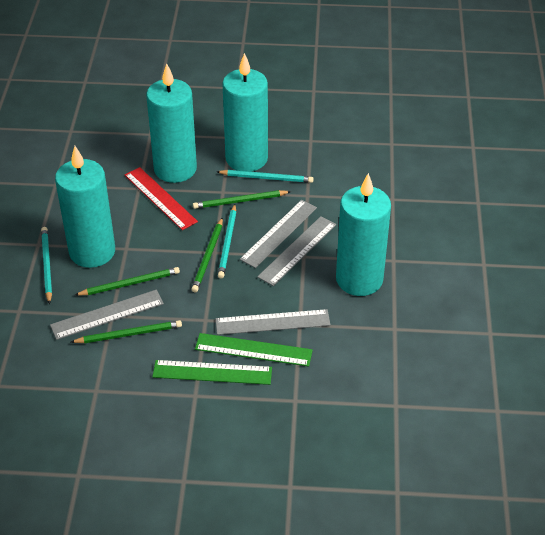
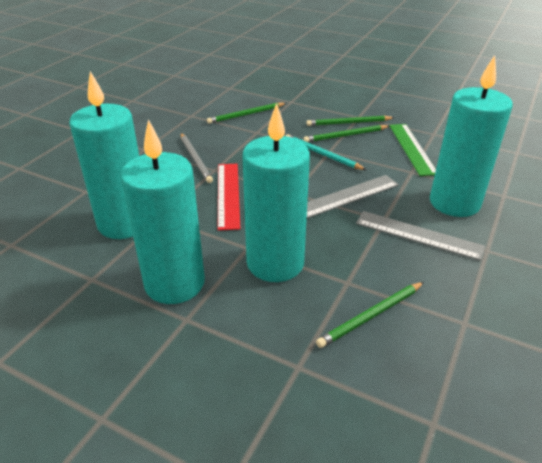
green ruler: 2 -> 1
grey pencil: 0 -> 1
grey ruler: 4 -> 2
turquoise pencil: 3 -> 1

